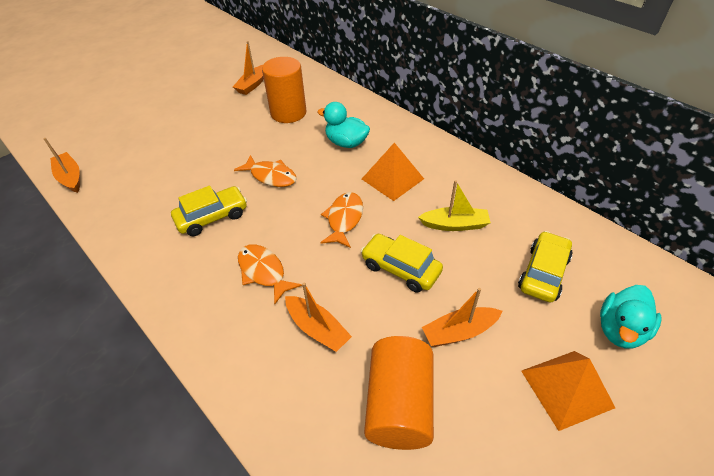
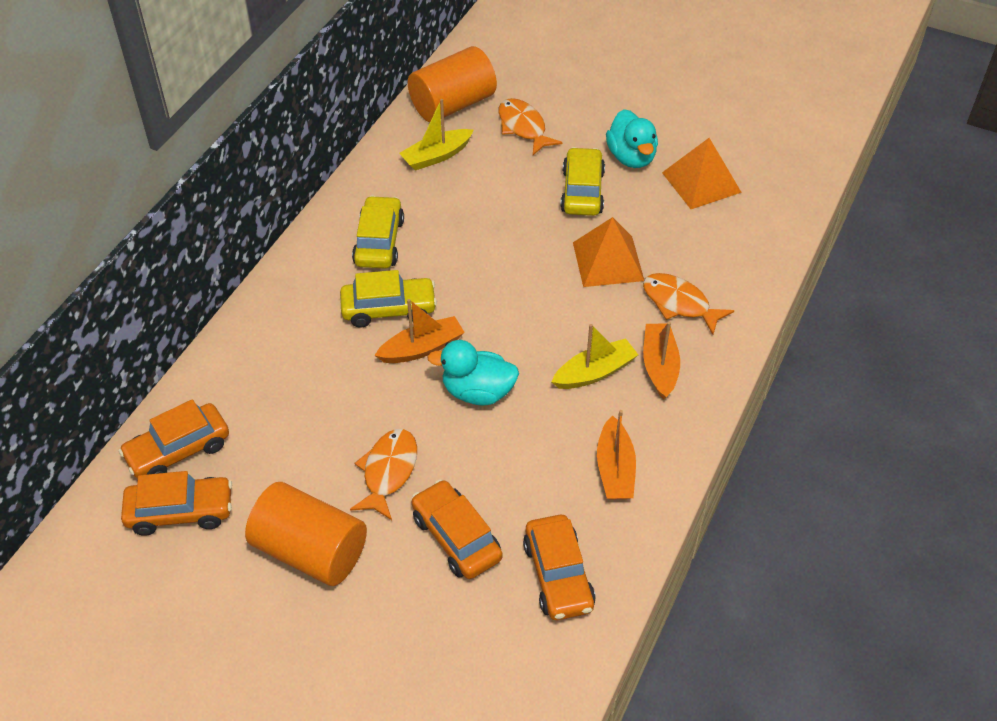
orange boat: 4 -> 3
orange car: 0 -> 4
yellow boat: 1 -> 2

